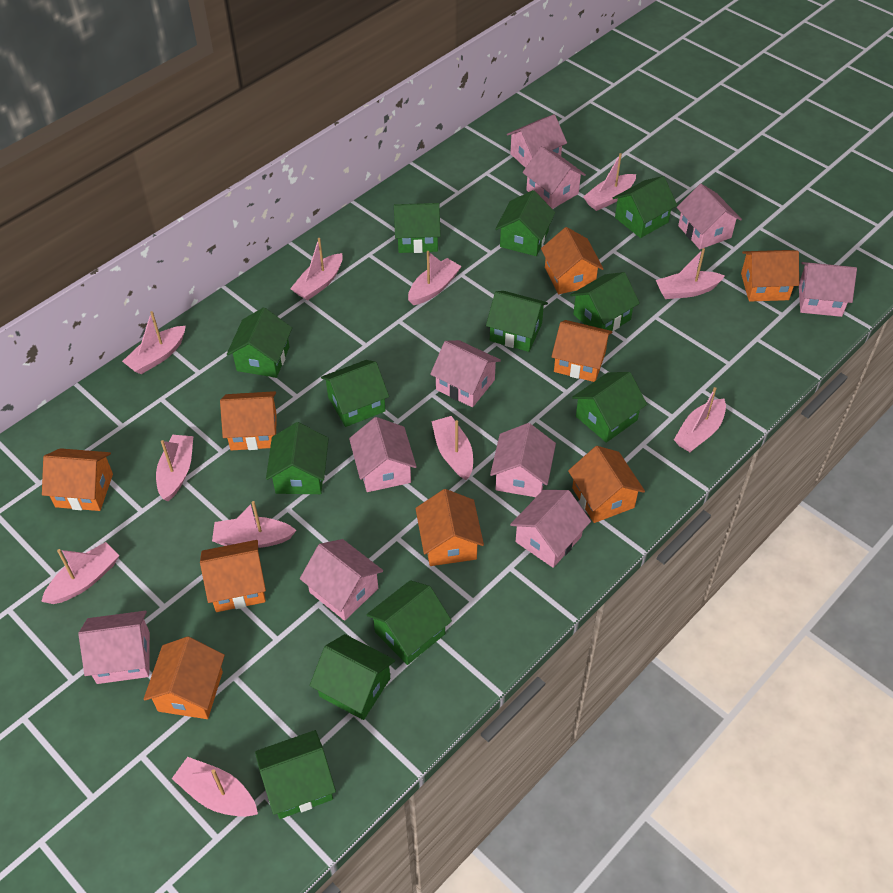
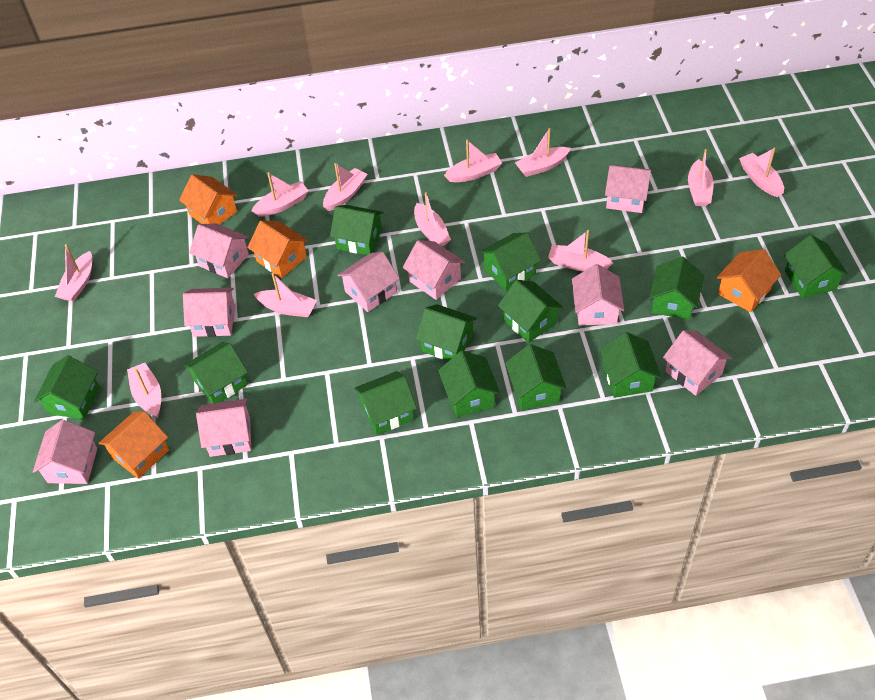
orange house: 9 -> 4
pink house: 10 -> 9

